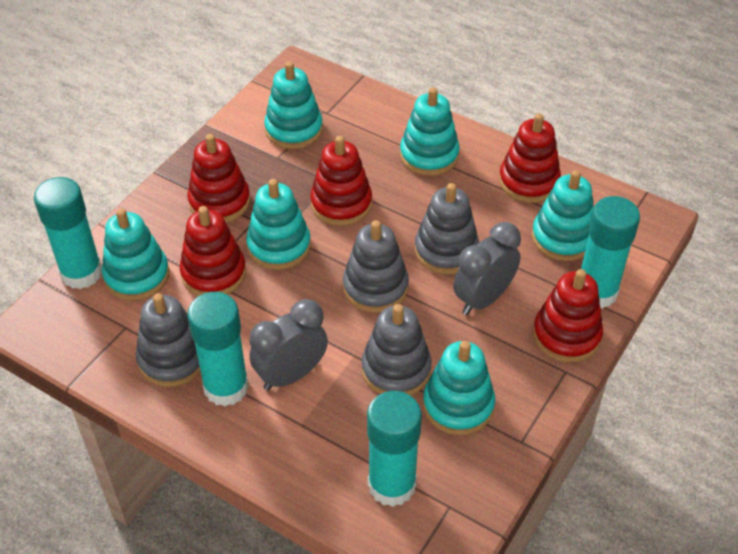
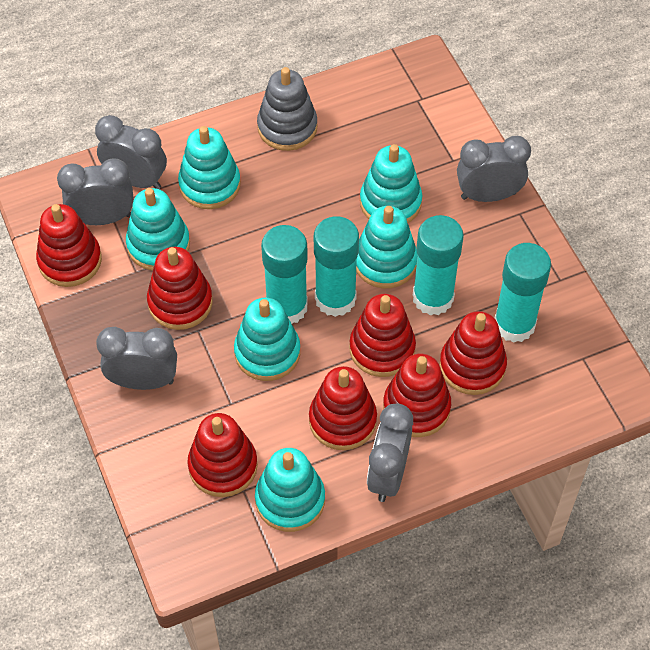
grey clock: 2 -> 5
grey stacking toy: 4 -> 1
red stacking toy: 5 -> 7

